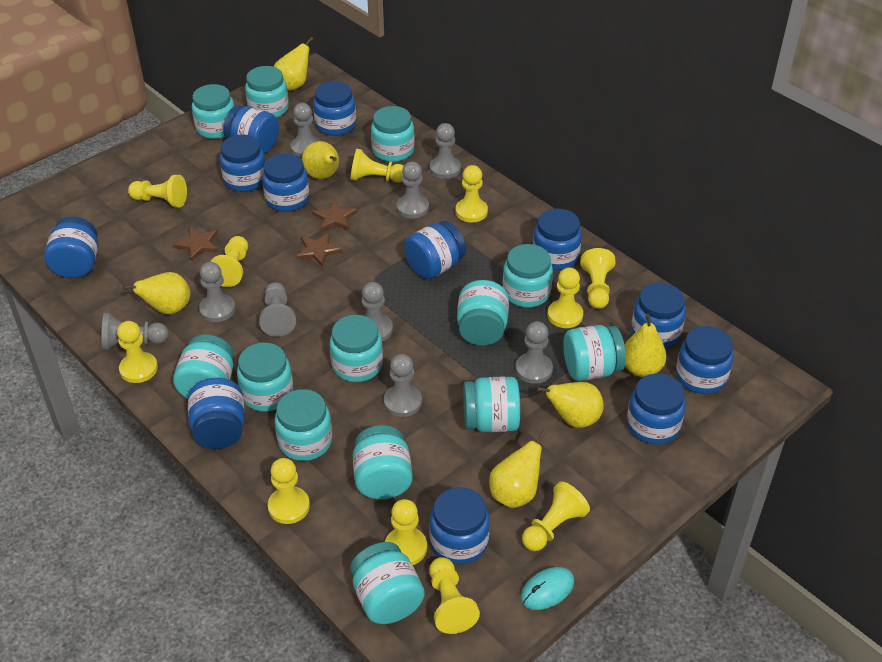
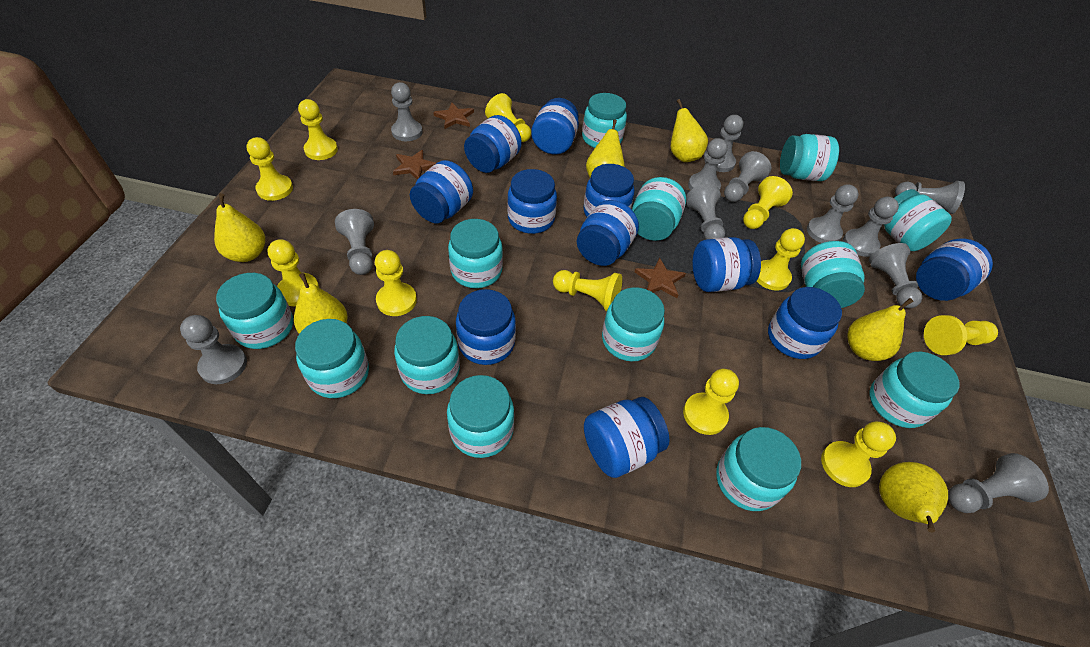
blue jar: 12 -> 11
grey pawn: 9 -> 12
turquoise mouse: 1 -> 0

